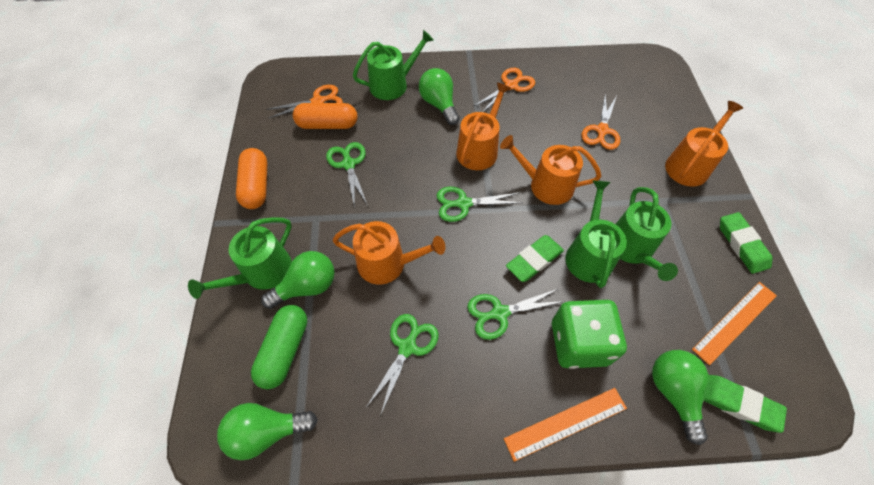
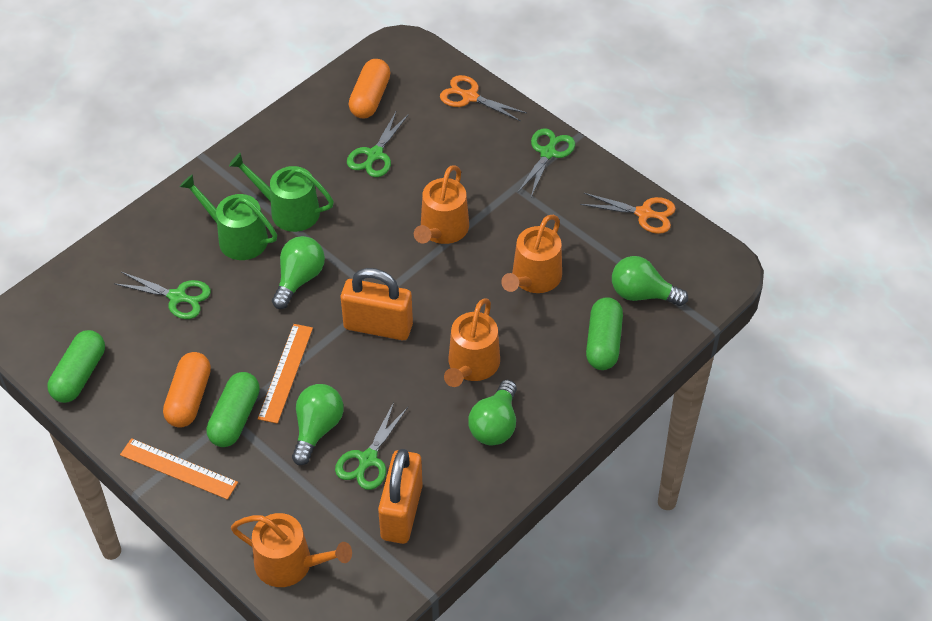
green capsule: 1 -> 3
green dice: 1 -> 0
green eraser: 3 -> 0
green watering can: 4 -> 2
orange padlock: 0 -> 2
orange scissors: 3 -> 2

